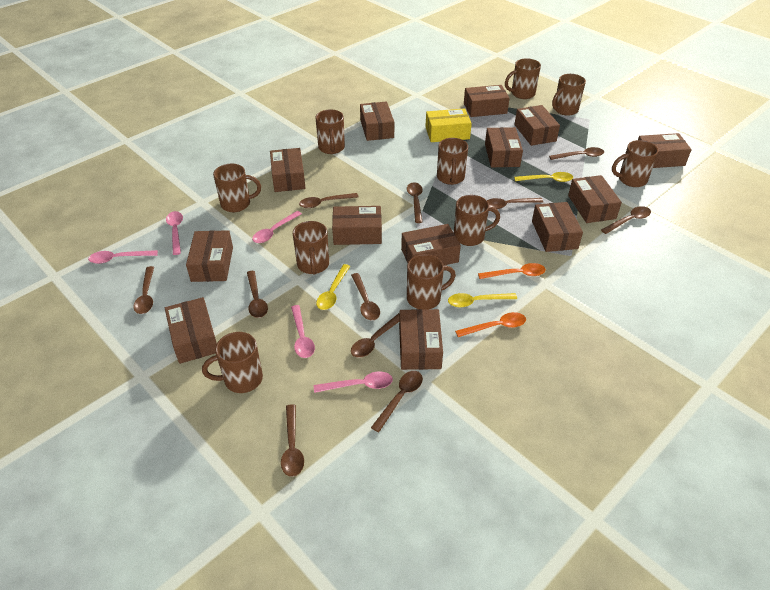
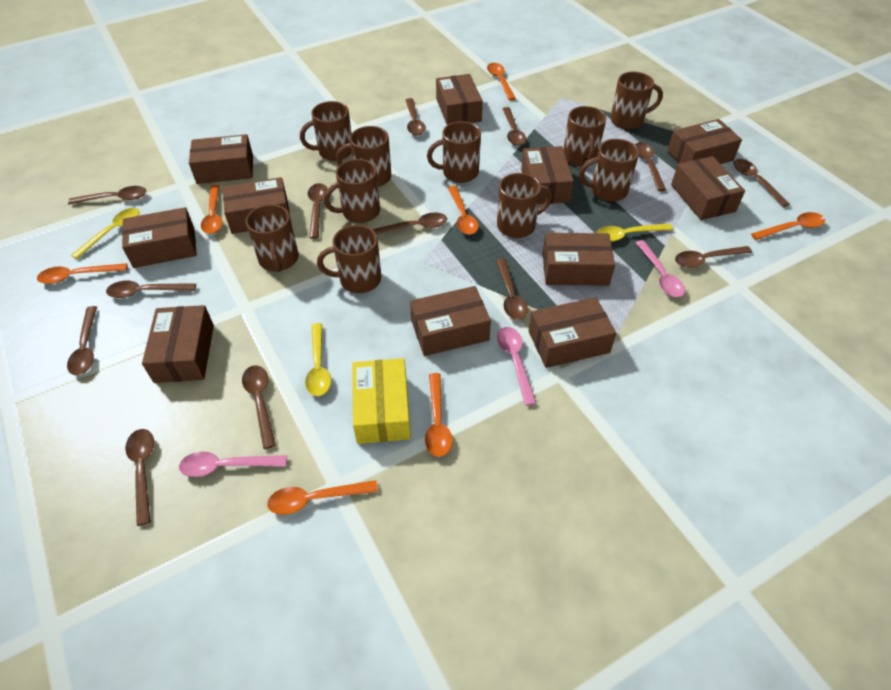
brown box: 13 -> 11
brown spoon: 11 -> 13
orange spoon: 2 -> 7
pink spoon: 5 -> 3

